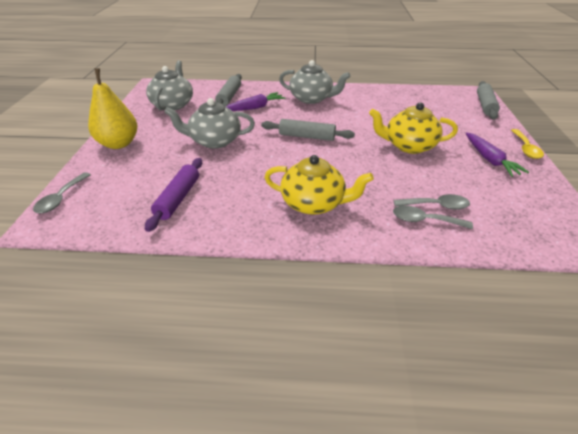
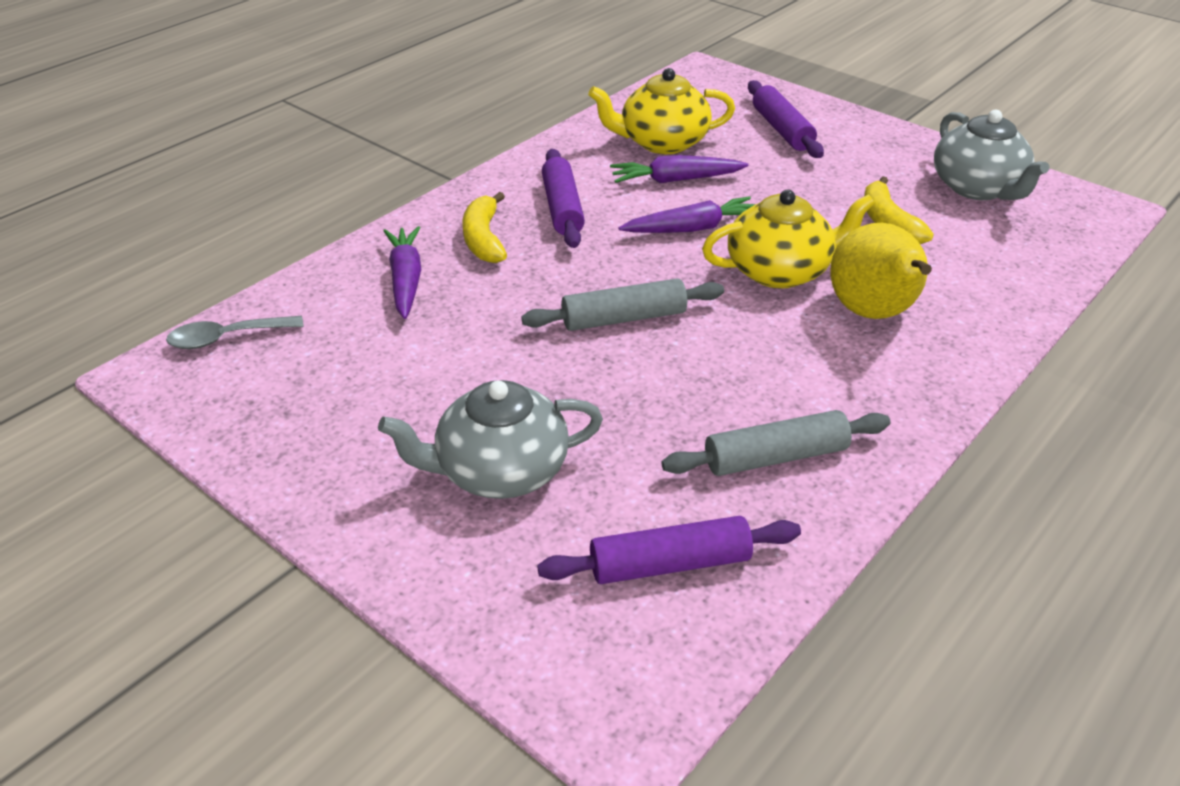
grey rolling pin: 3 -> 2
grey spoon: 3 -> 1
grey teapot: 3 -> 2
purple carrot: 2 -> 3
purple rolling pin: 1 -> 3
yellow banana: 0 -> 2
yellow spoon: 1 -> 0

